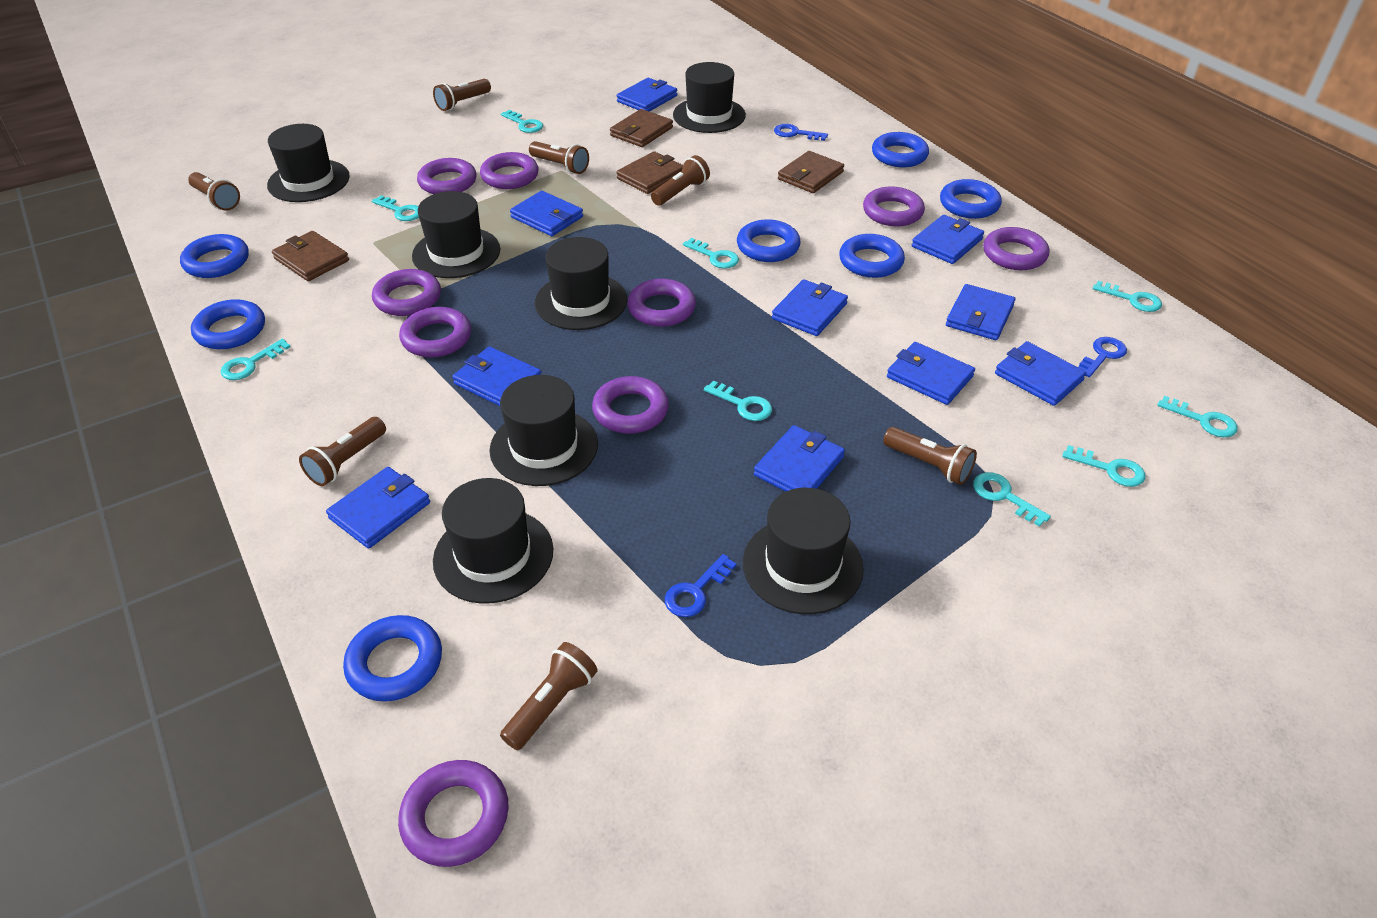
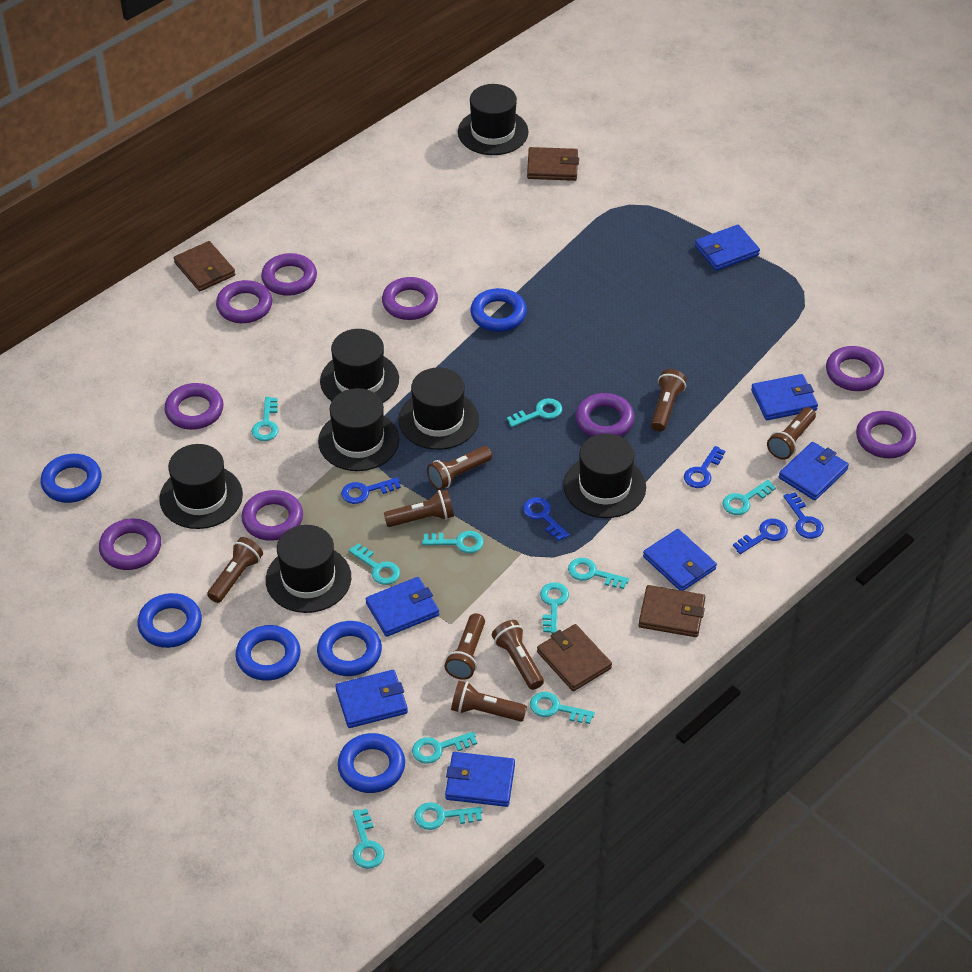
blue key: 3 -> 5
blue ring: 7 -> 6
blue wallet: 10 -> 7
brown flashlight: 7 -> 8
turquoise key: 9 -> 11

